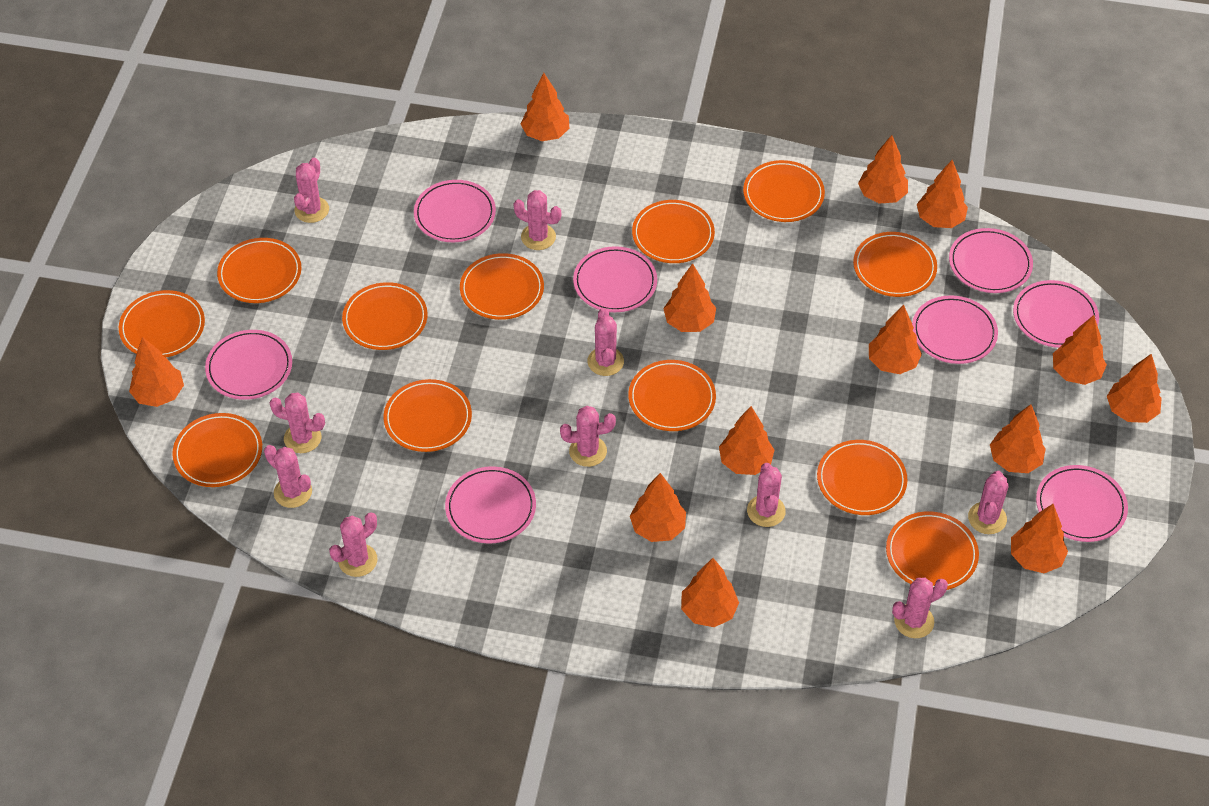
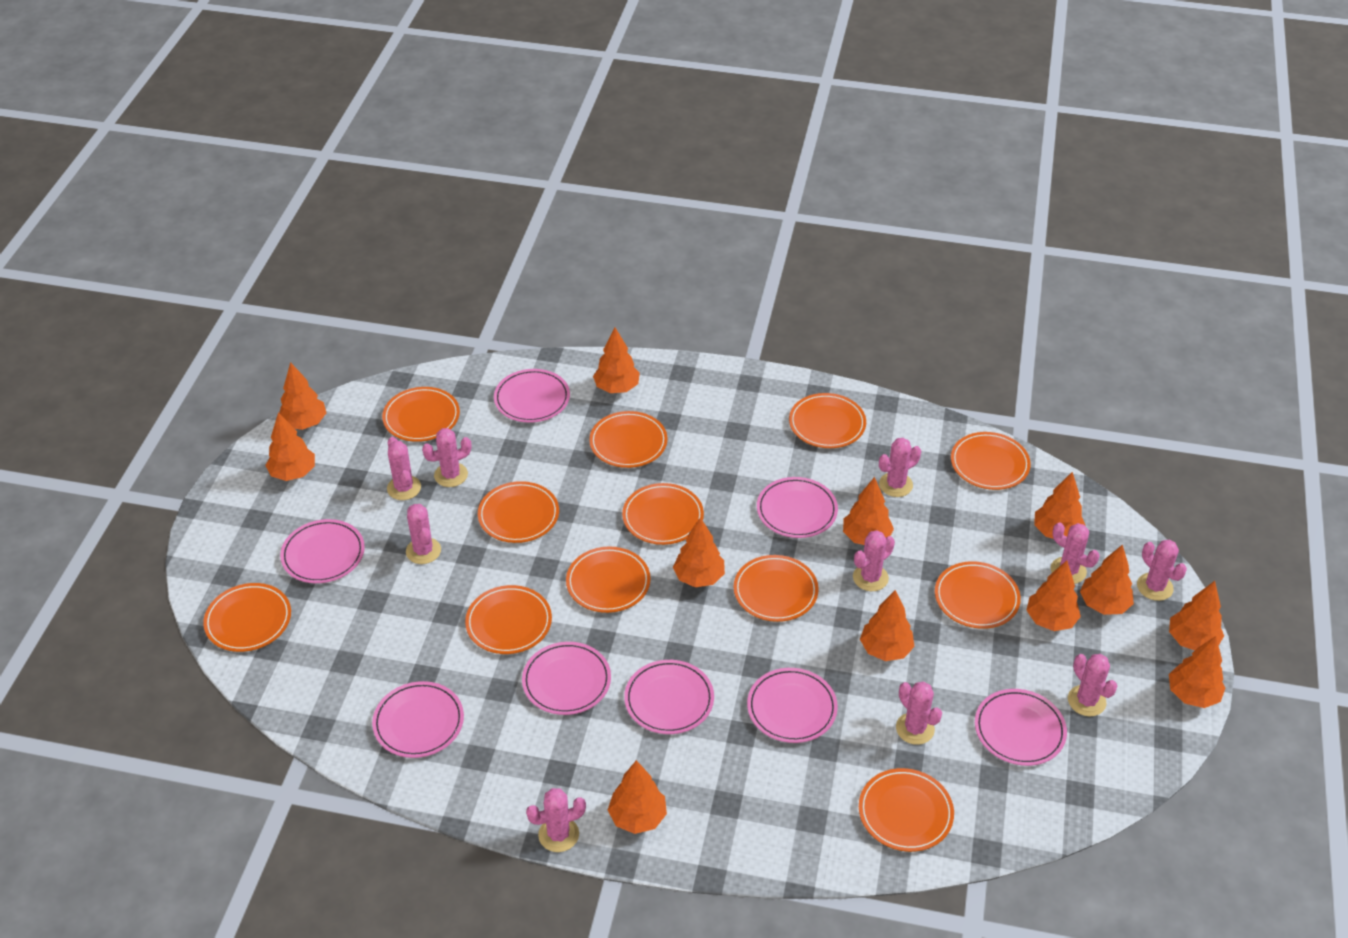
orange tree: 13 -> 12

